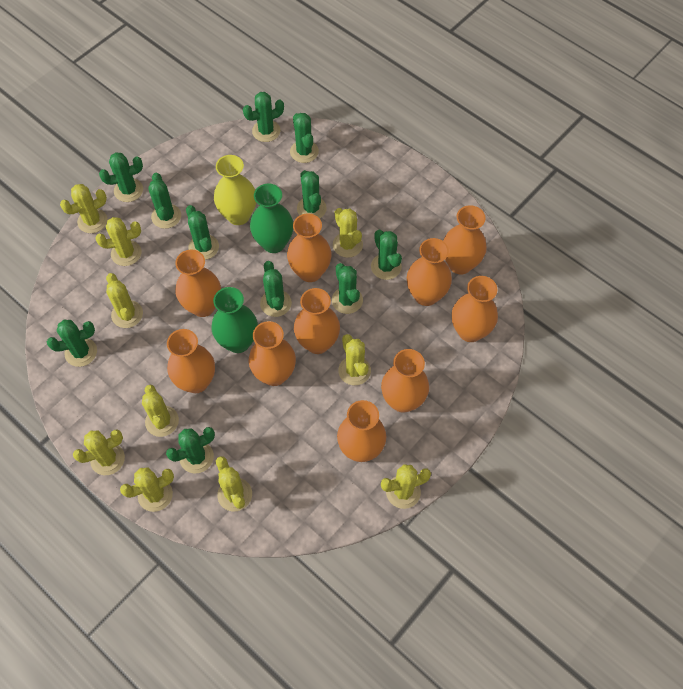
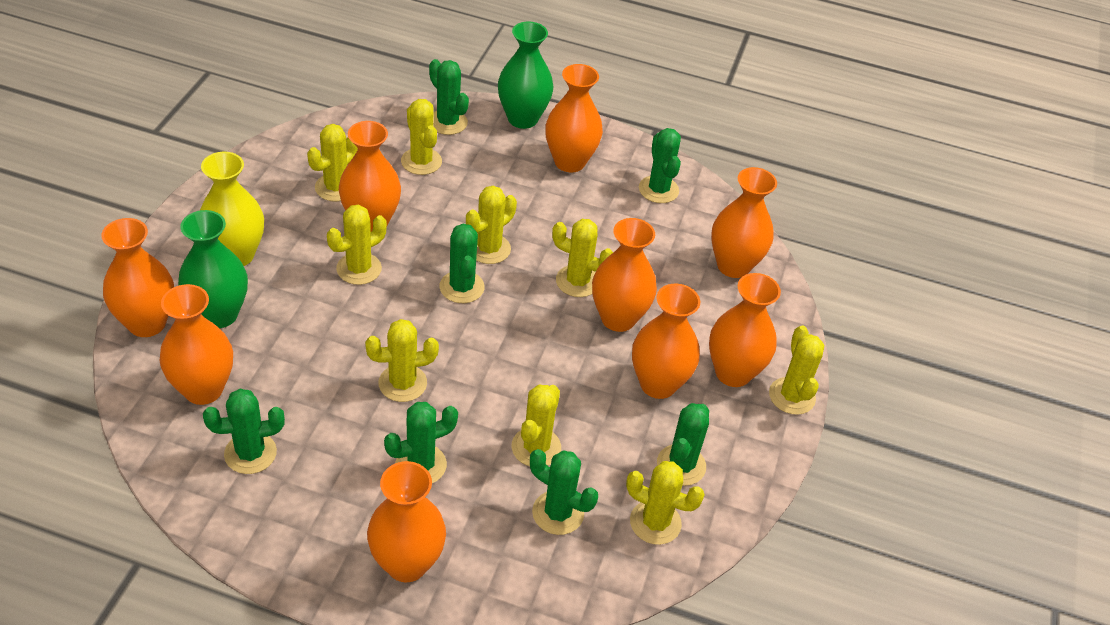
green cactus: 11 -> 7
orange vase: 10 -> 9
yellow cactus: 10 -> 9

